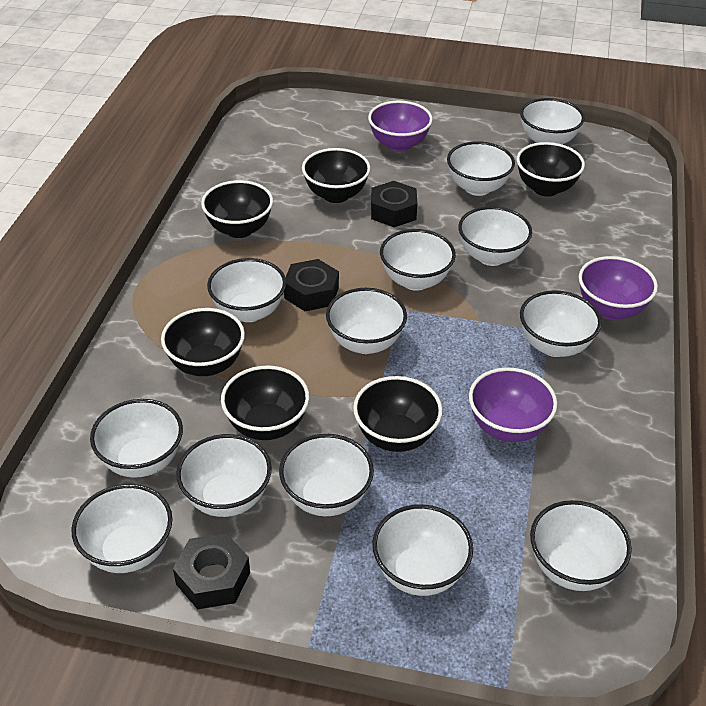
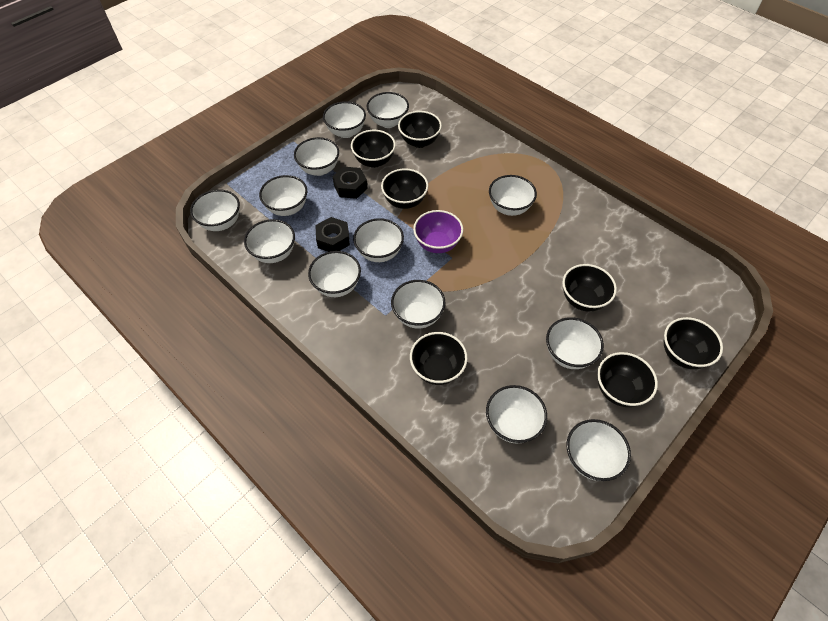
black bowl: 6 -> 7
black nut: 3 -> 2
purple bowl: 3 -> 1

